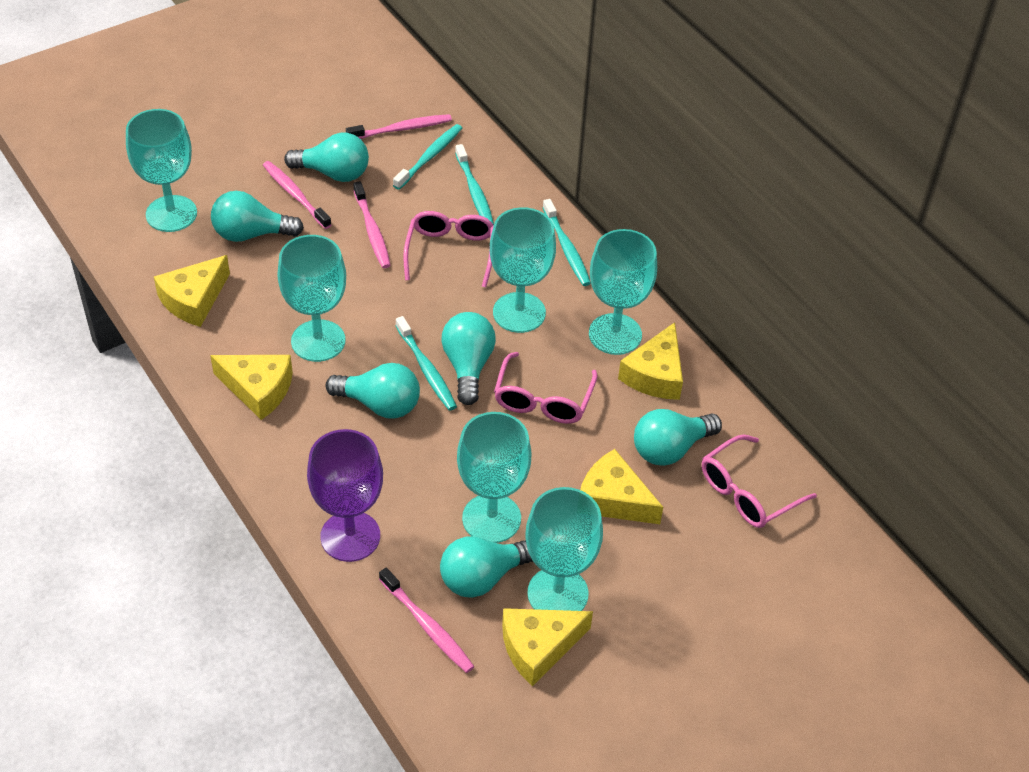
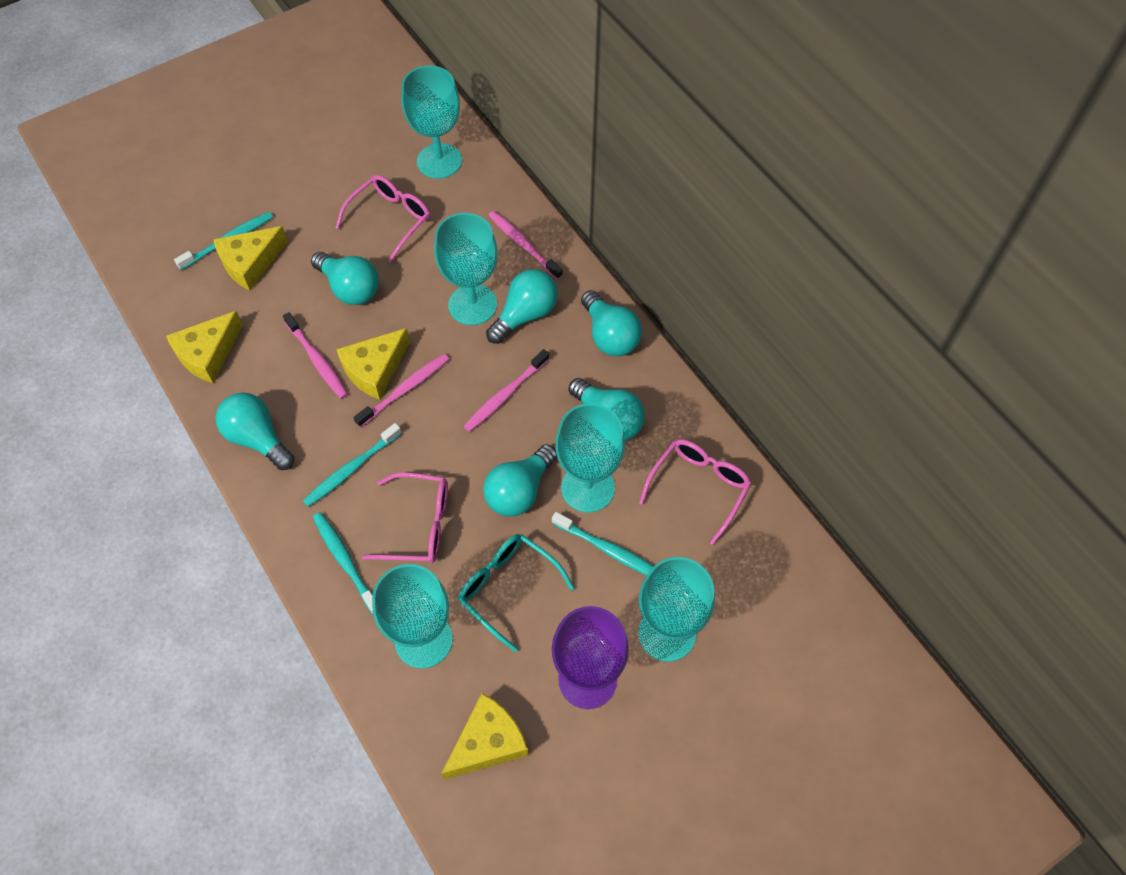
turquoise glasses: 0 -> 1
turquoise goblet: 6 -> 5
yellow cheese: 5 -> 4

